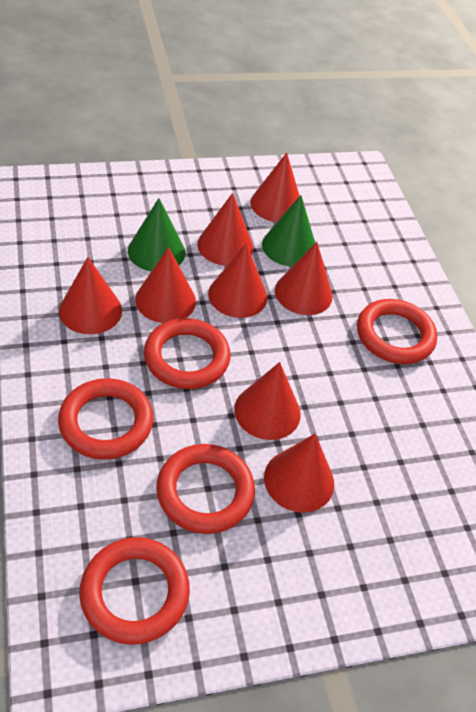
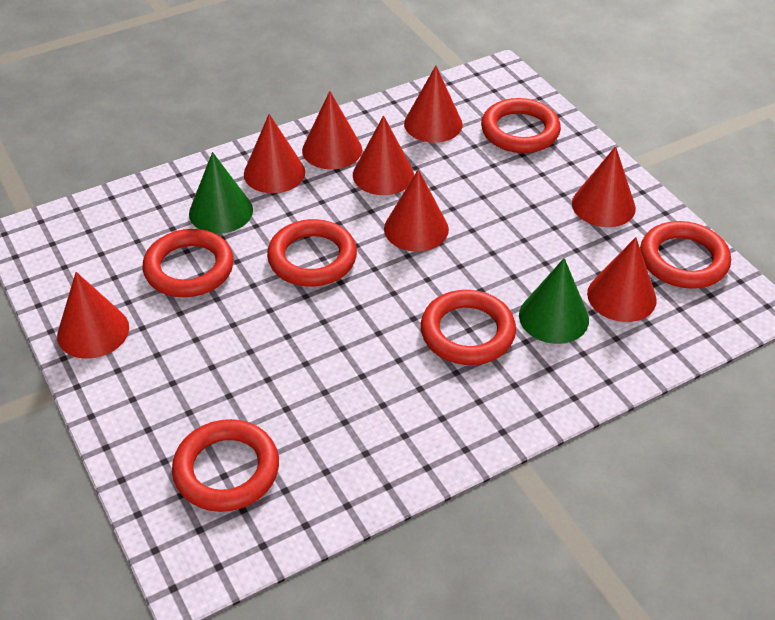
red ring: 5 -> 6

